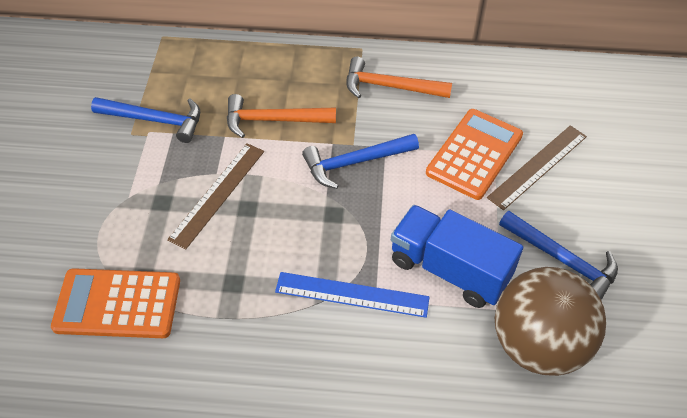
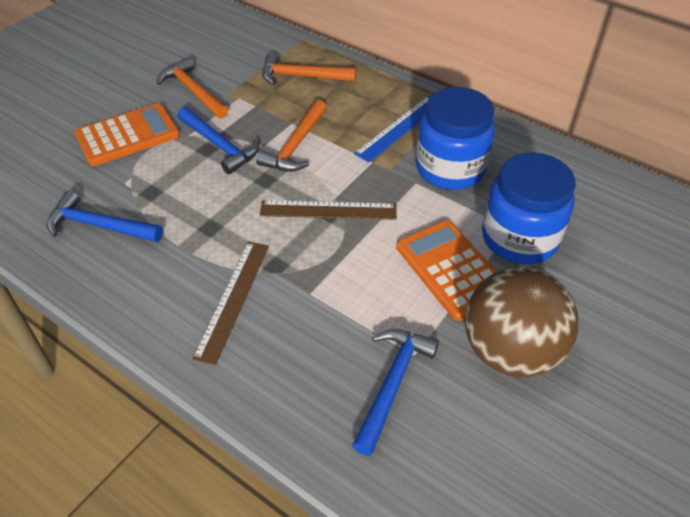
blue jar: 0 -> 2
blue truck: 1 -> 0
orange hammer: 2 -> 3

